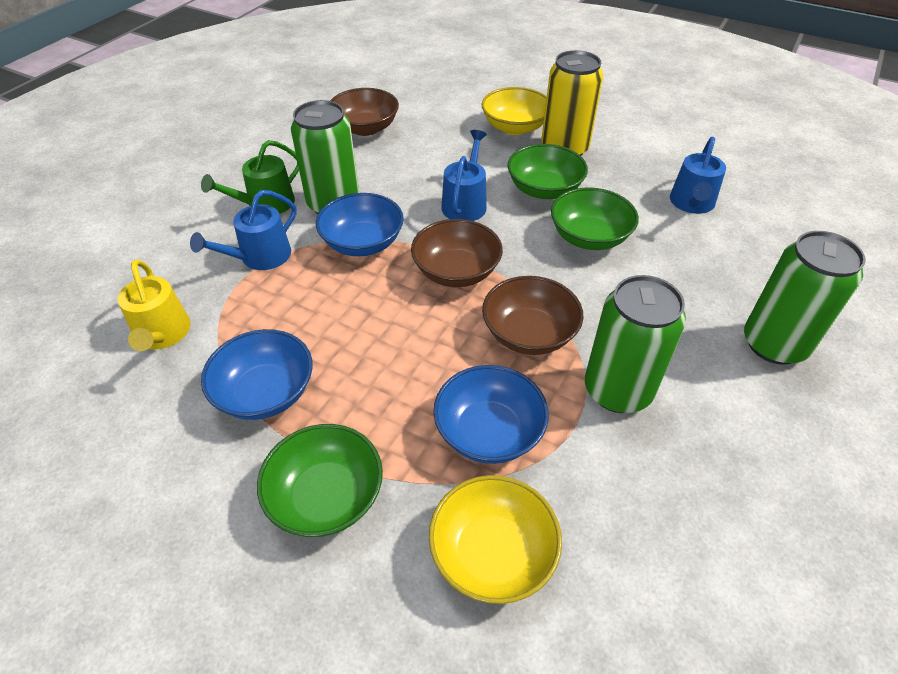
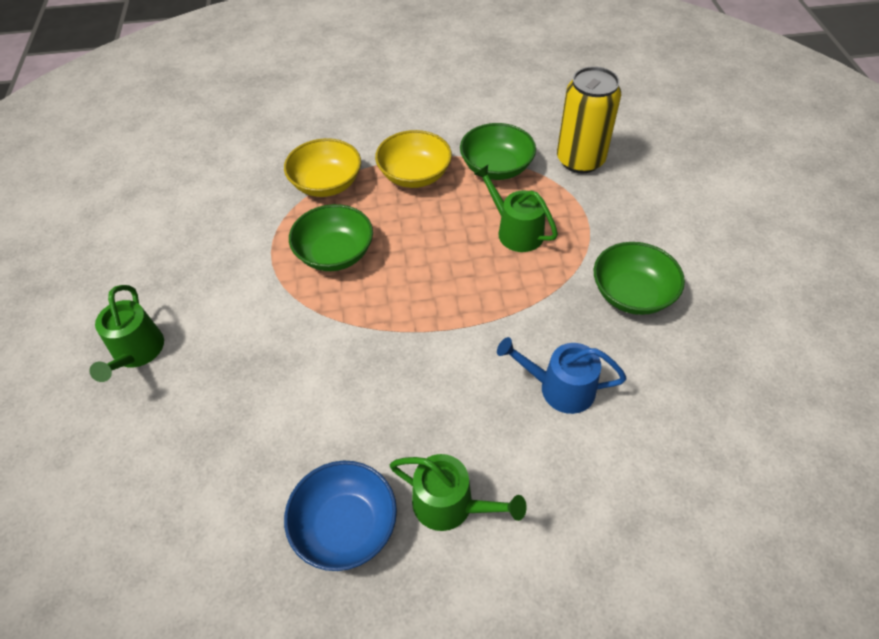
blue bowl: 3 -> 1
blue watering can: 3 -> 1
brown bowl: 3 -> 0
green can: 3 -> 0
green watering can: 1 -> 3
yellow watering can: 1 -> 0

